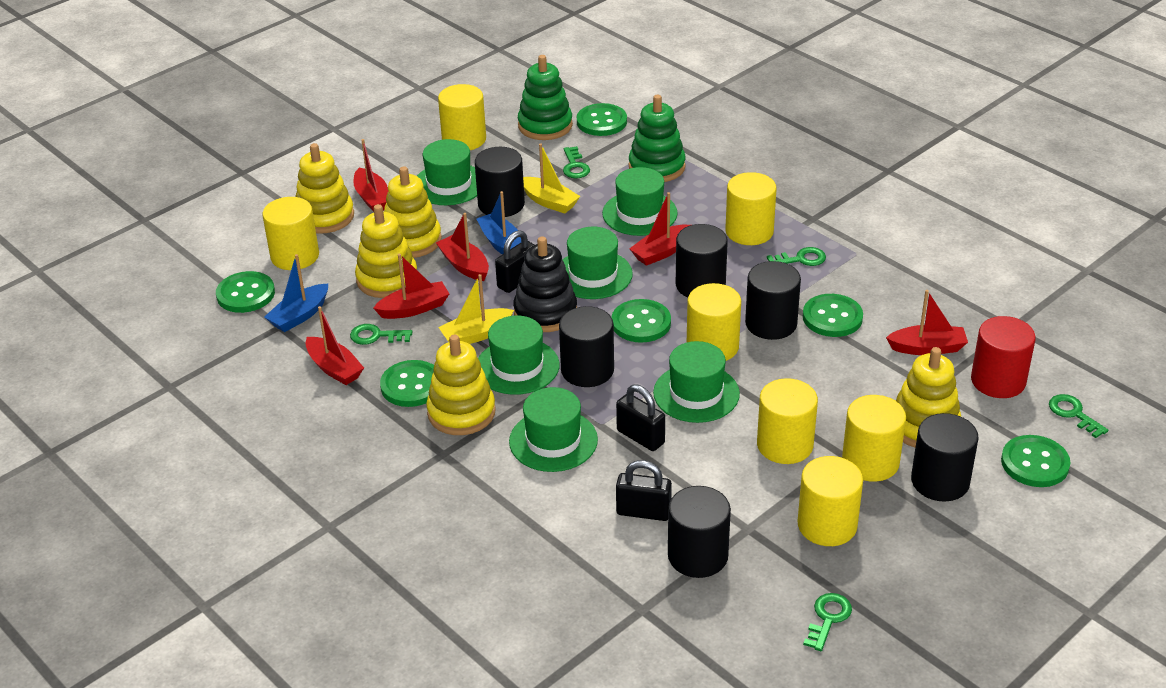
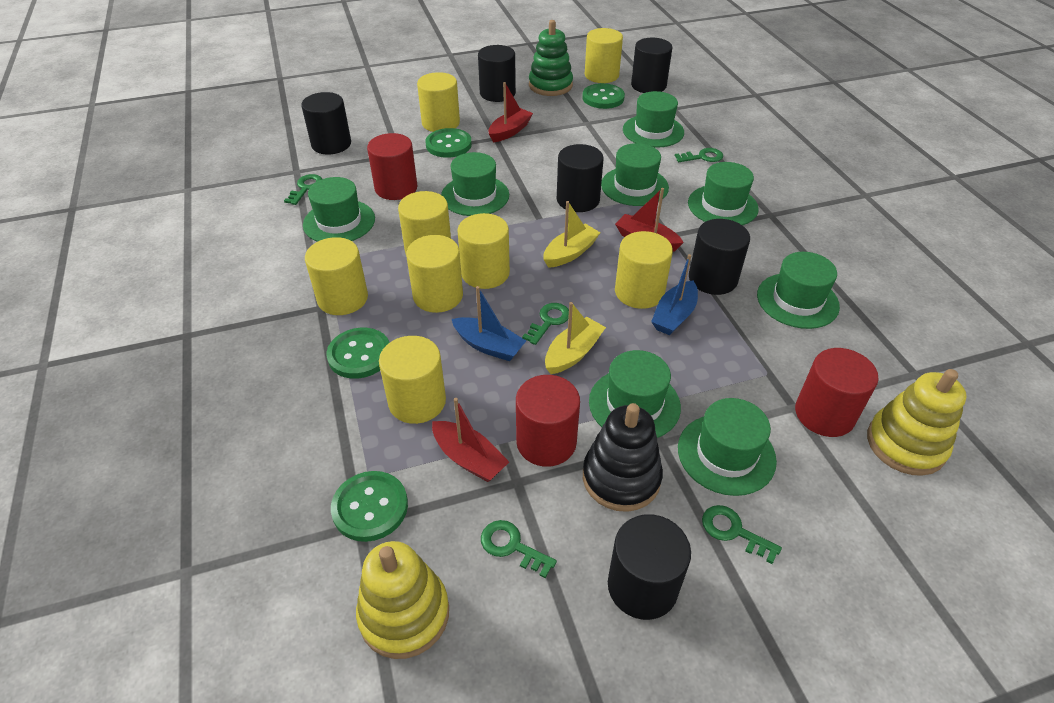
black padlock: 3 -> 0
green button: 6 -> 4
green hat: 6 -> 8
green stacking toy: 2 -> 1
red boat: 6 -> 3
red cylinder: 1 -> 3
yellow cylinder: 7 -> 8
yellow stacking toy: 5 -> 2

